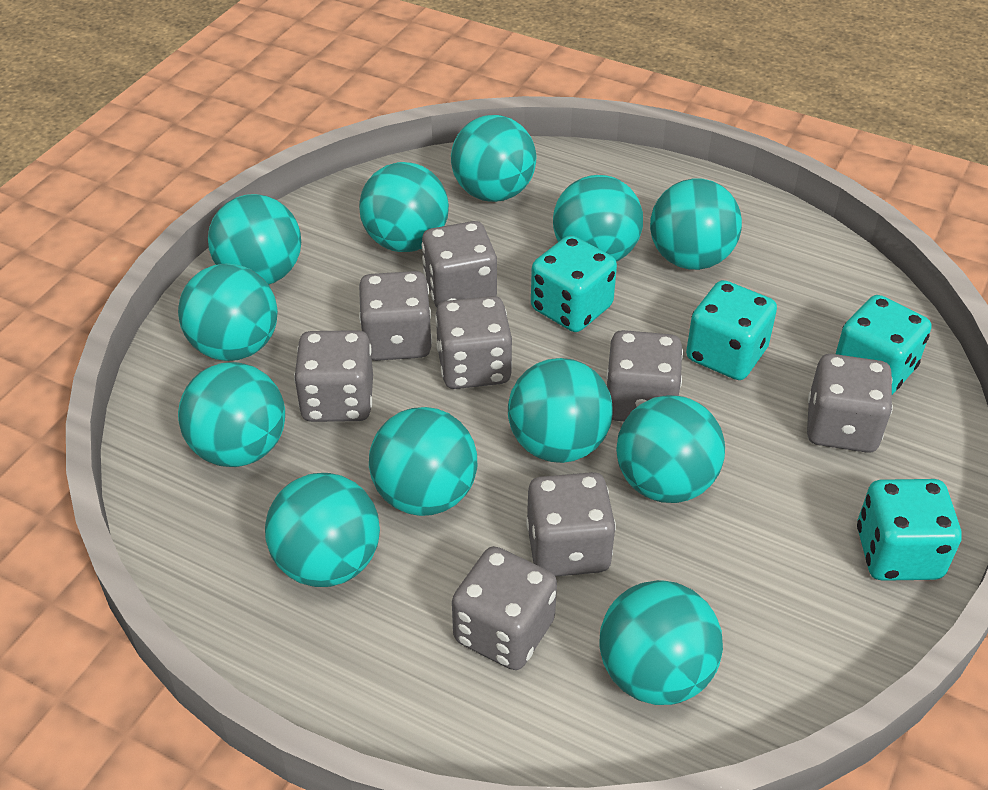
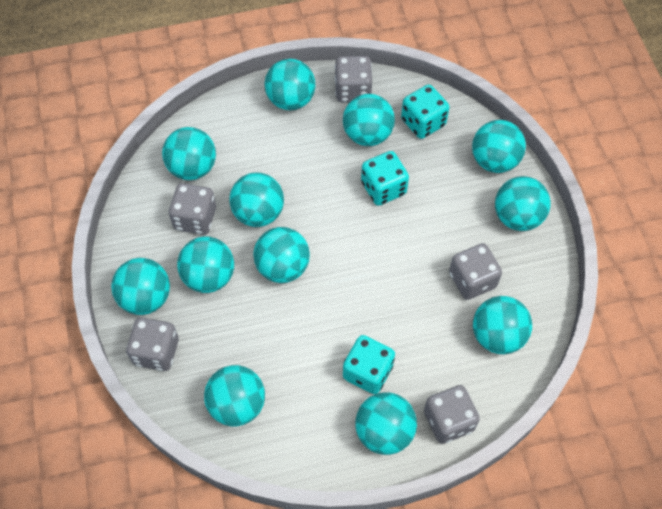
grey dice: 8 -> 5
turquoise dice: 4 -> 3

